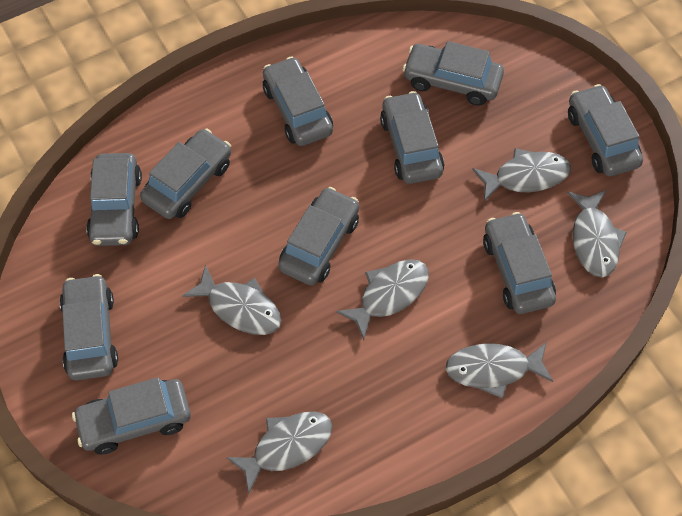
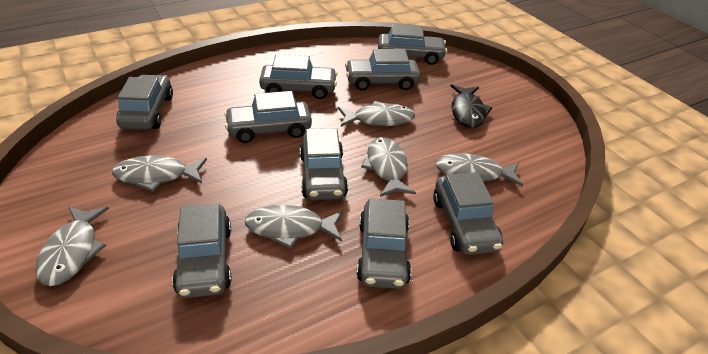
black fish: 0 -> 1
grey car: 10 -> 9

